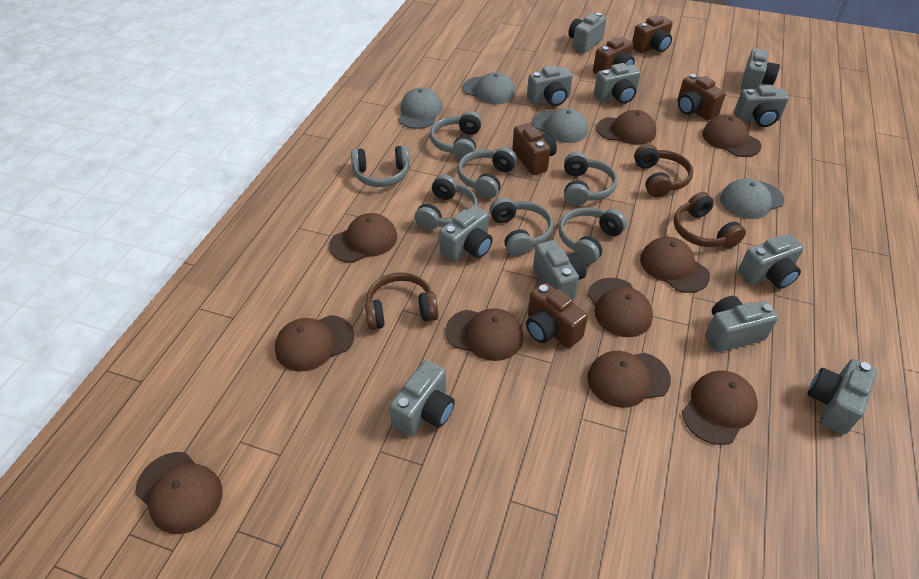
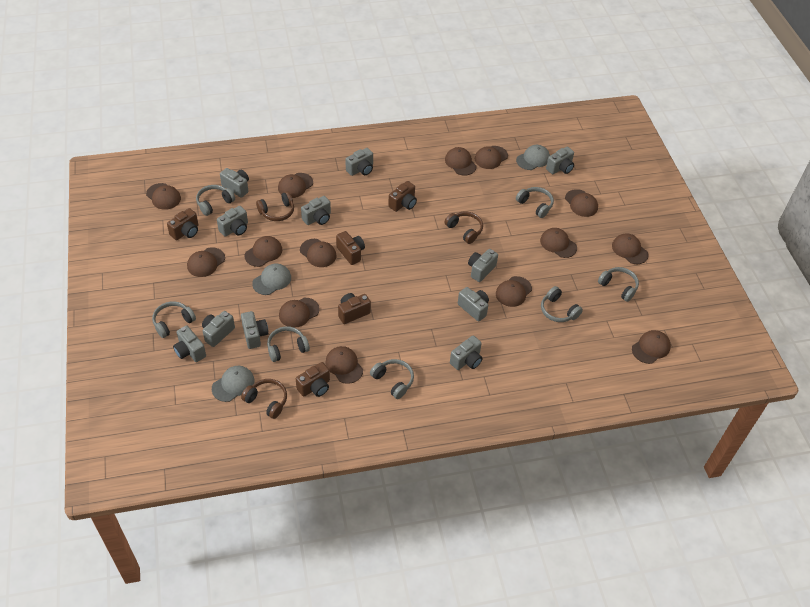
brown cap: 10 -> 14
grey cap: 4 -> 3

